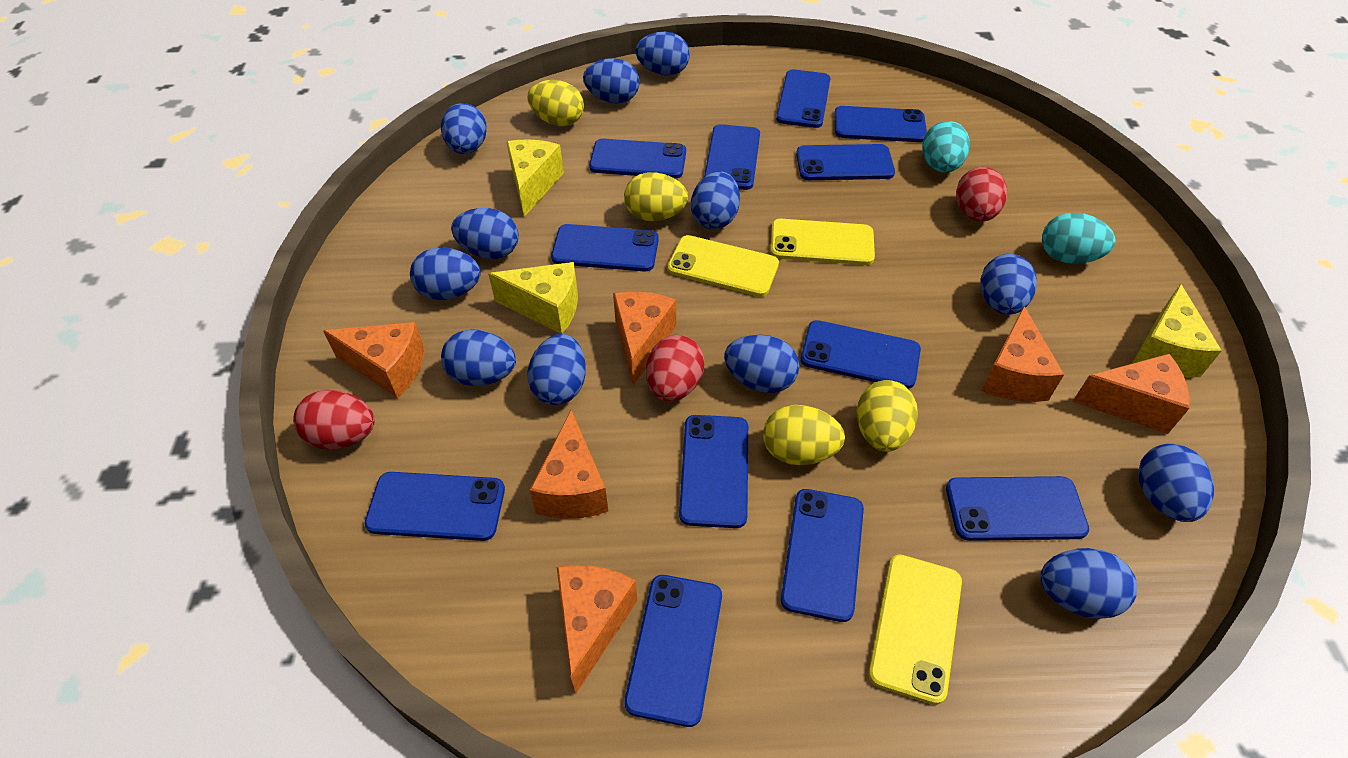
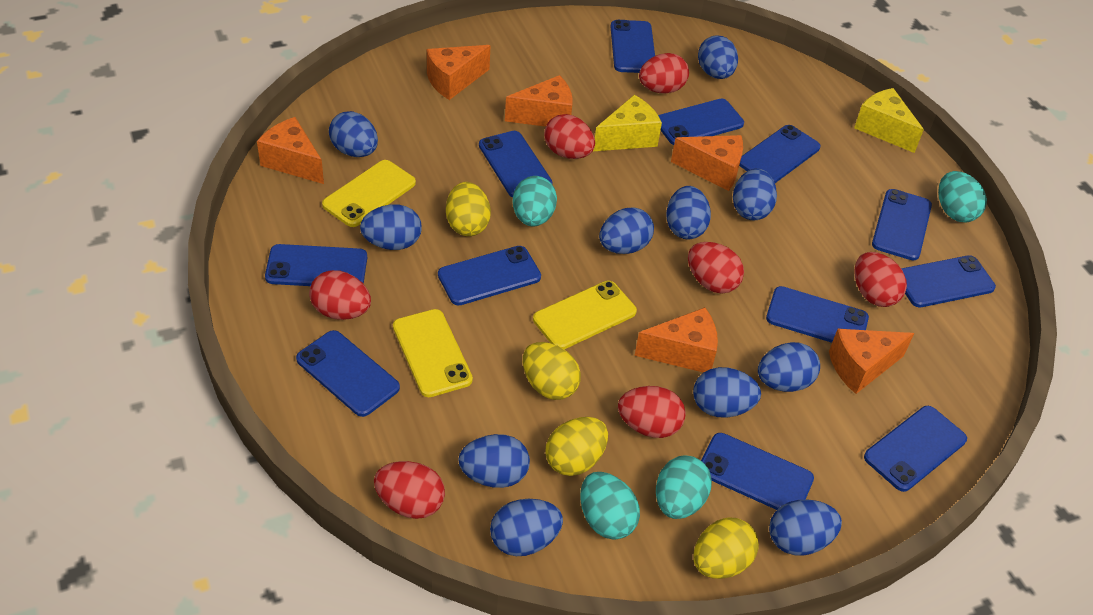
blue egg: 12 -> 11
red egg: 3 -> 7
turquoise egg: 2 -> 4
yellow cheese: 3 -> 2

